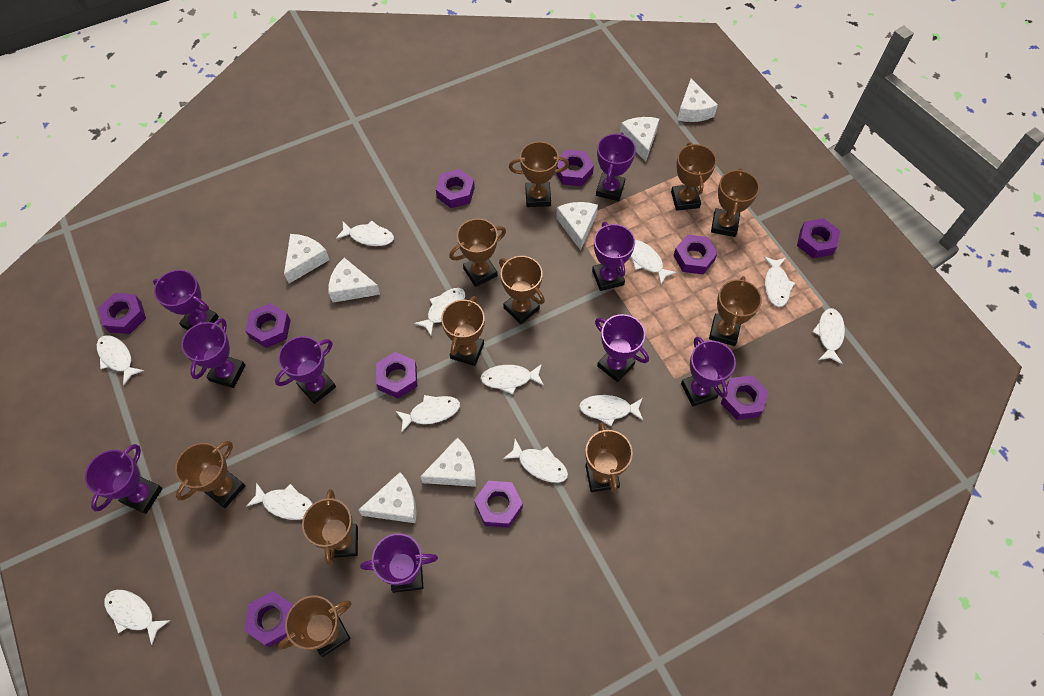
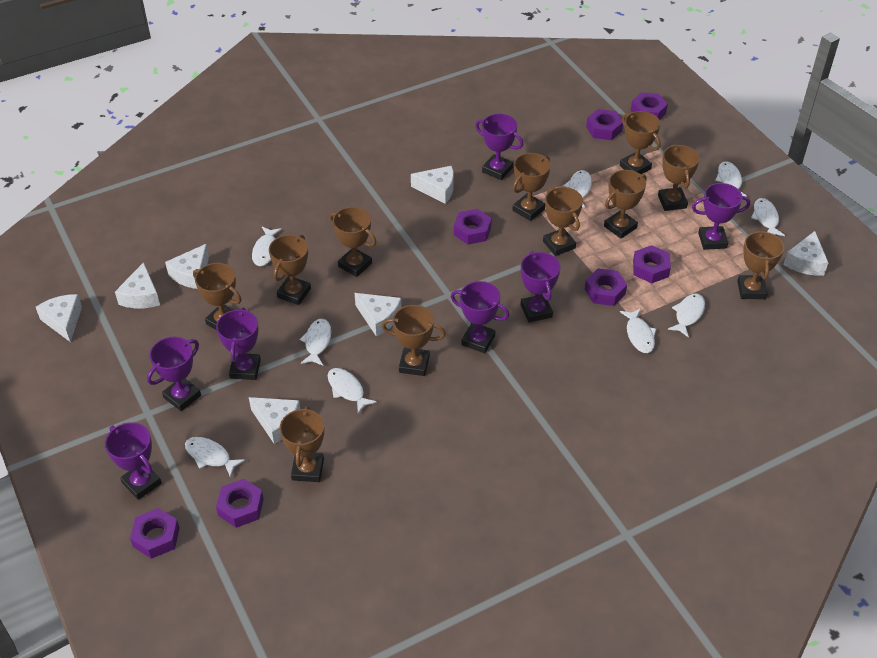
purple nut: 10 -> 7
purple trophy: 9 -> 7
white fish: 12 -> 9

